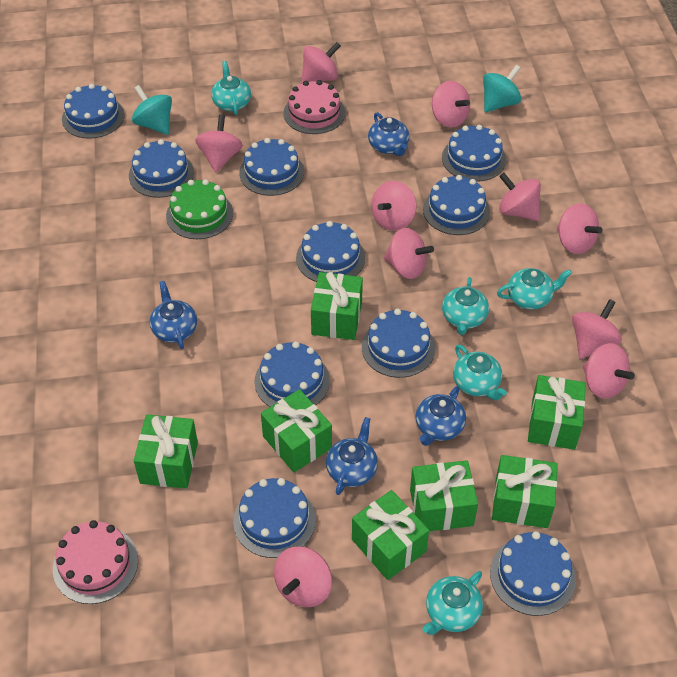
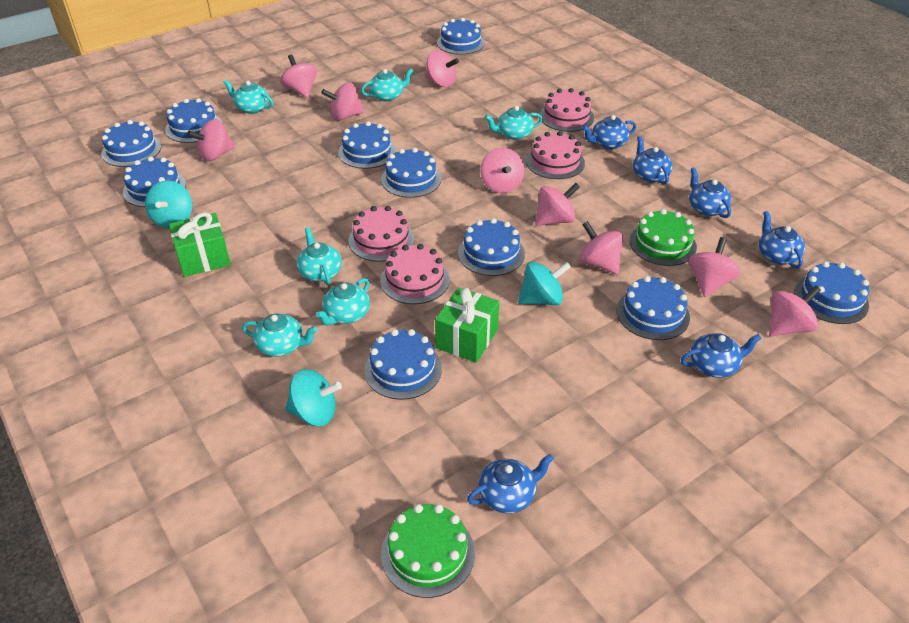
blue teapot: 4 -> 6
green cake: 1 -> 2
green gift: 7 -> 2
pink cake: 2 -> 4
pink spinning top: 10 -> 9
turquoise spinning top: 2 -> 3
turquoise teapot: 5 -> 6

